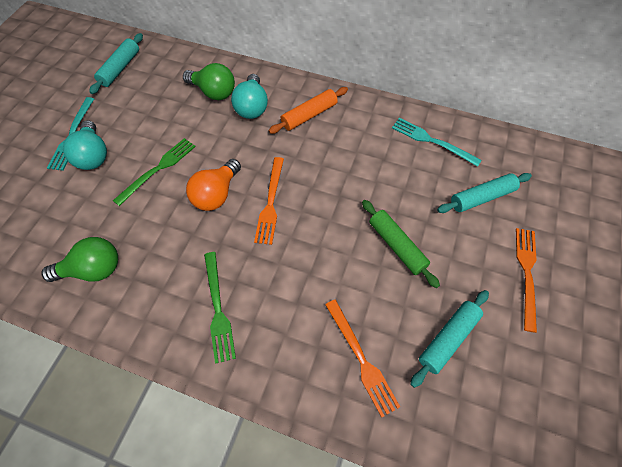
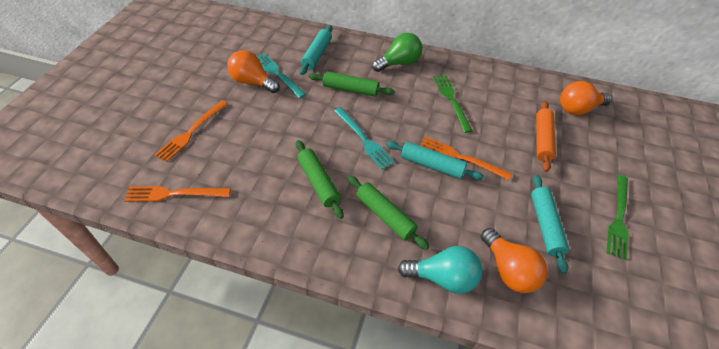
green light bulb: 2 -> 1
green rolling pin: 1 -> 3
orange light bulb: 1 -> 3
turquoise light bulb: 2 -> 1

